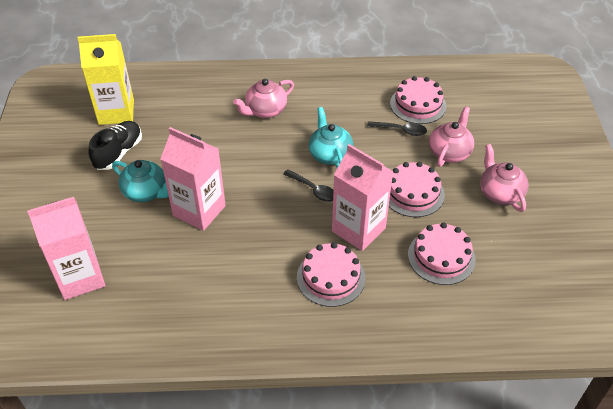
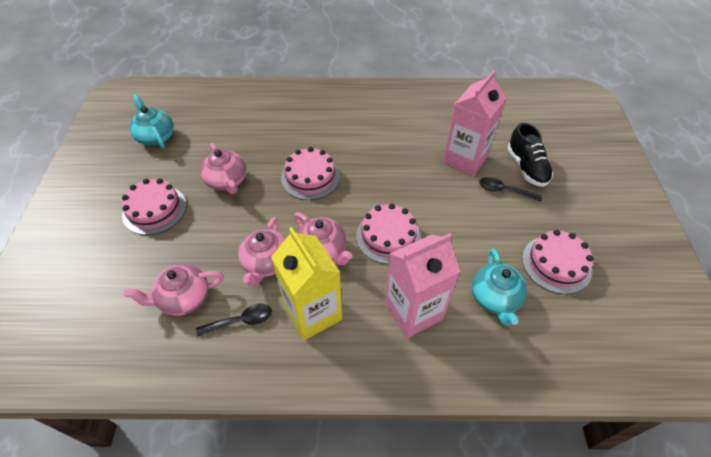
pink carton: 3 -> 2
pink teapot: 3 -> 4

